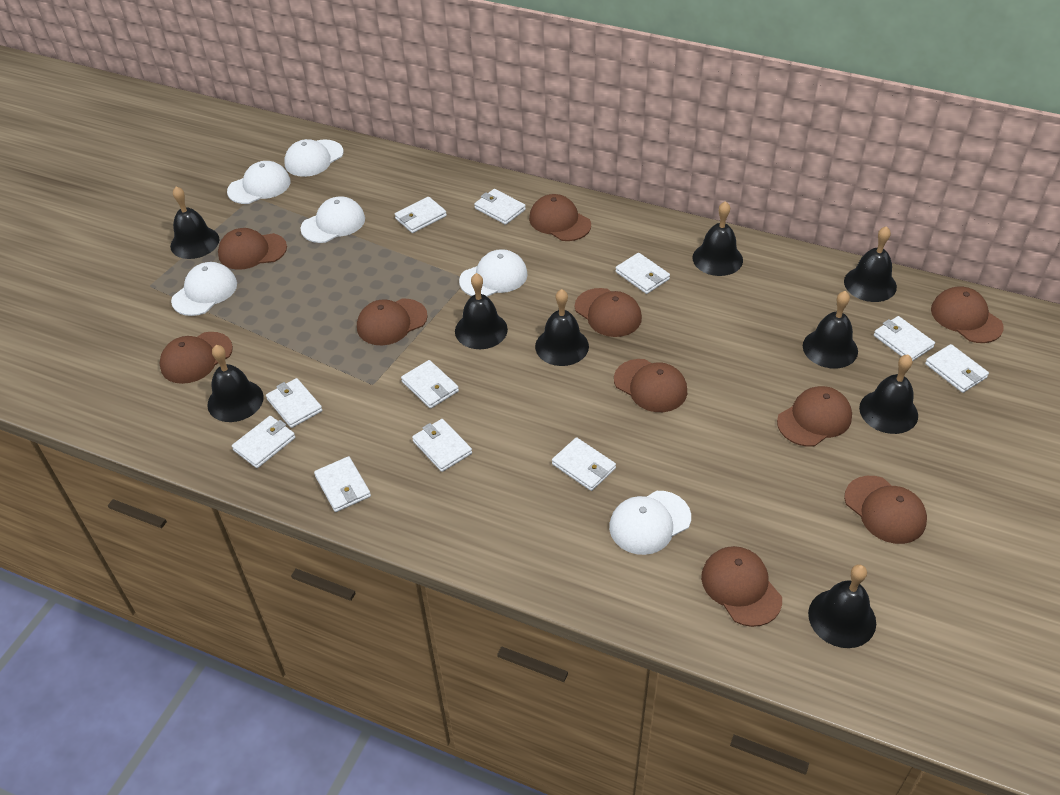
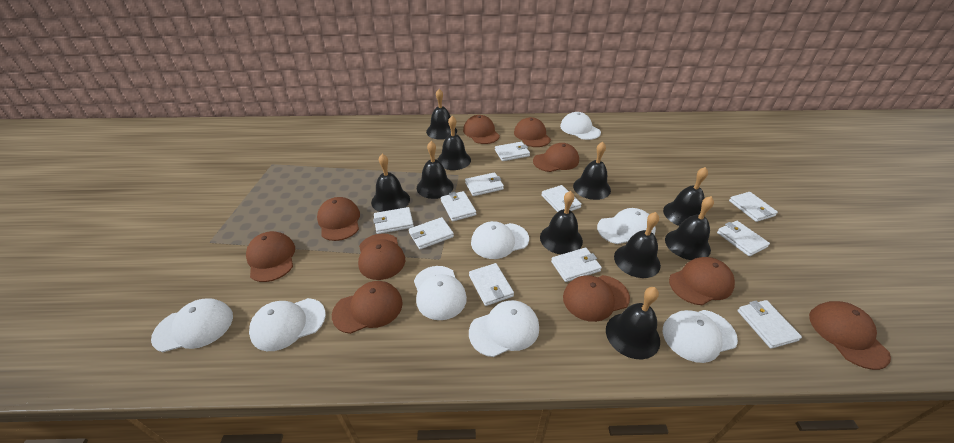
black bell: 9 -> 10
white cap: 6 -> 8

